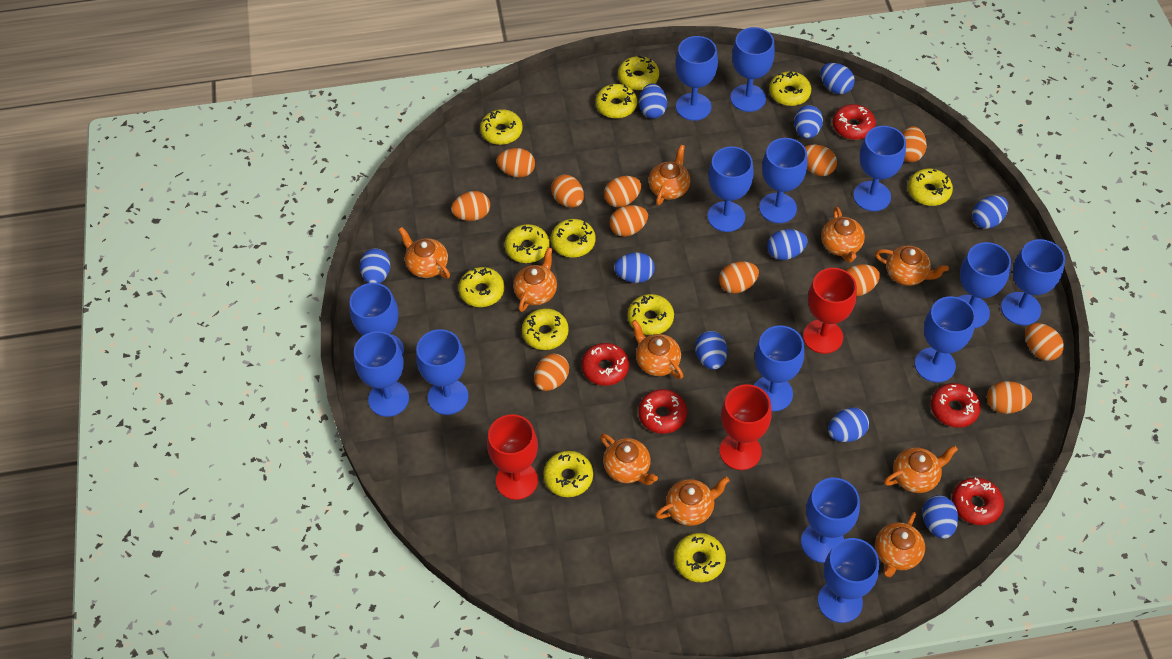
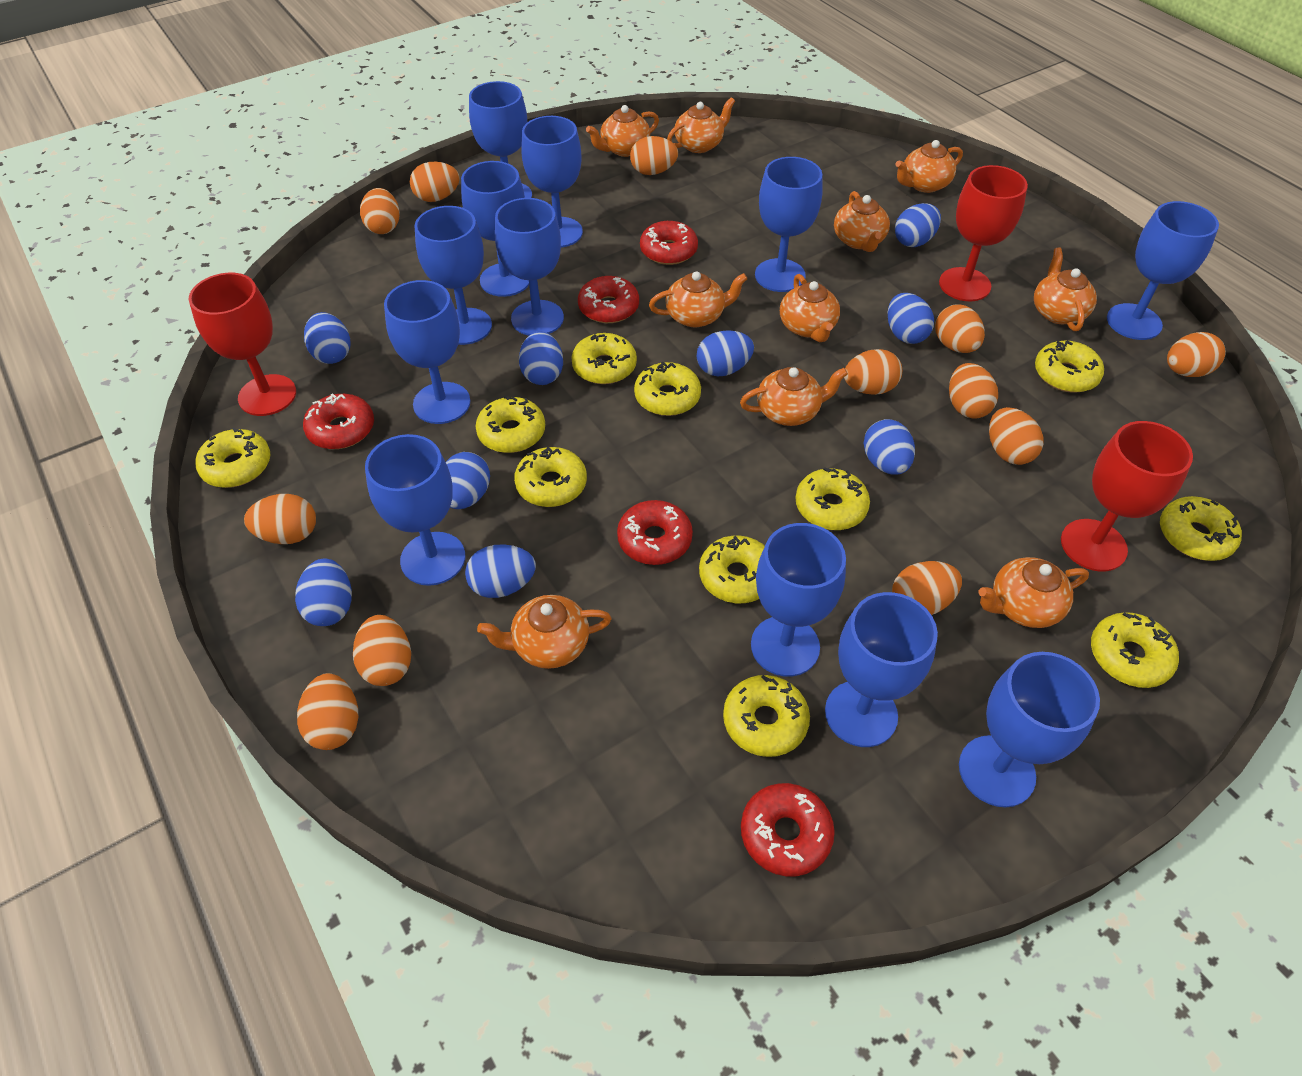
blue egg: 10 -> 9
blue goblet: 14 -> 12
yellow donut: 12 -> 11

